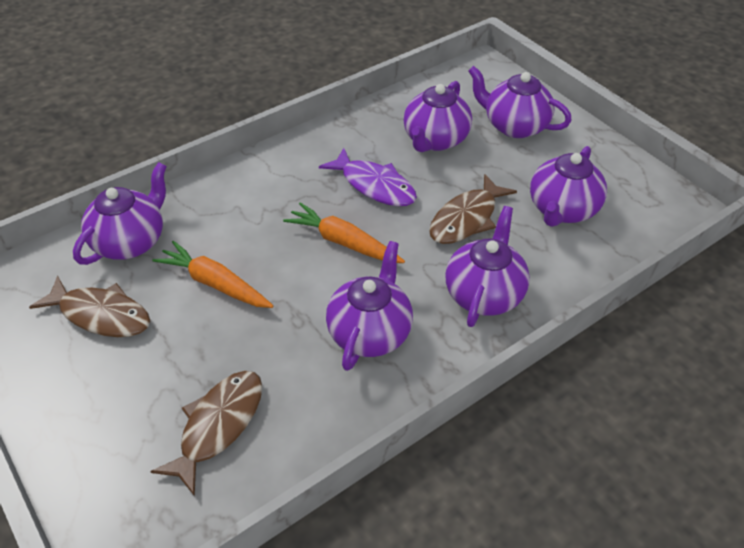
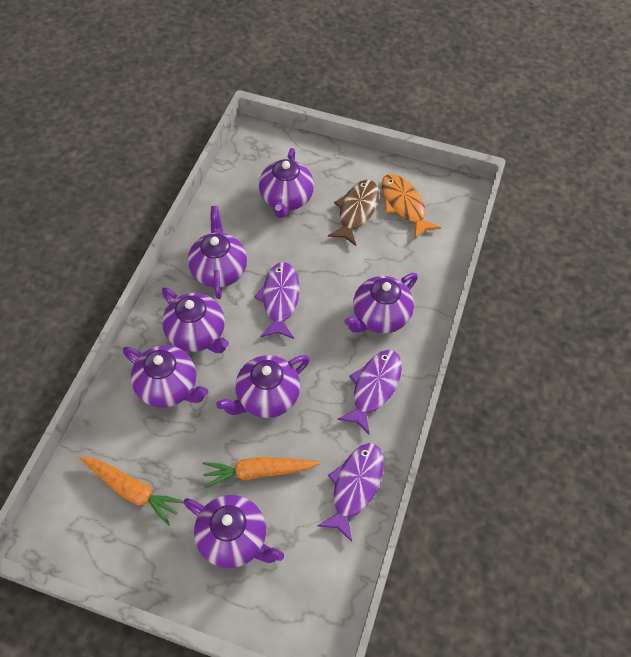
brown fish: 3 -> 1
orange fish: 0 -> 1
purple fish: 1 -> 3
purple teapot: 6 -> 7

